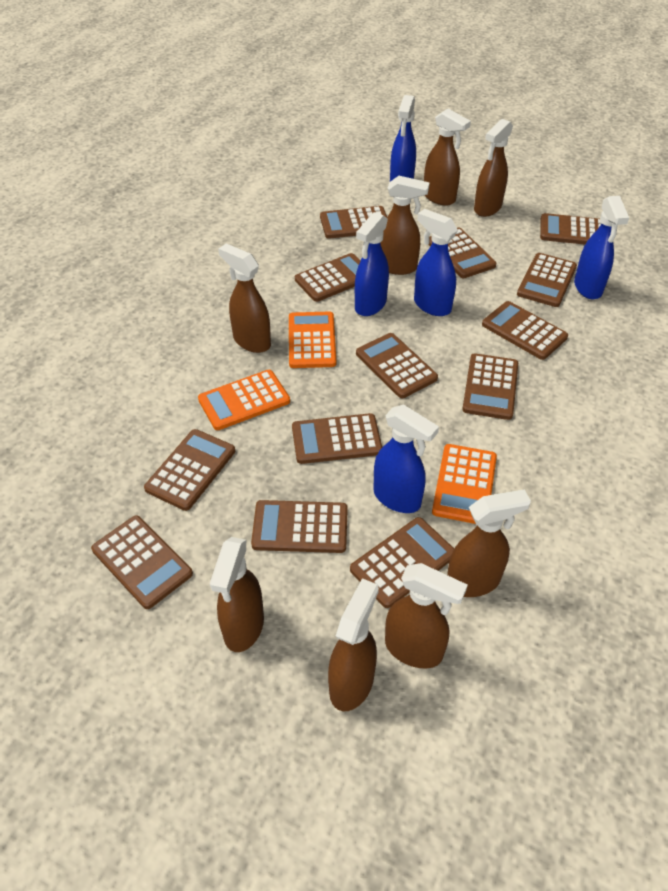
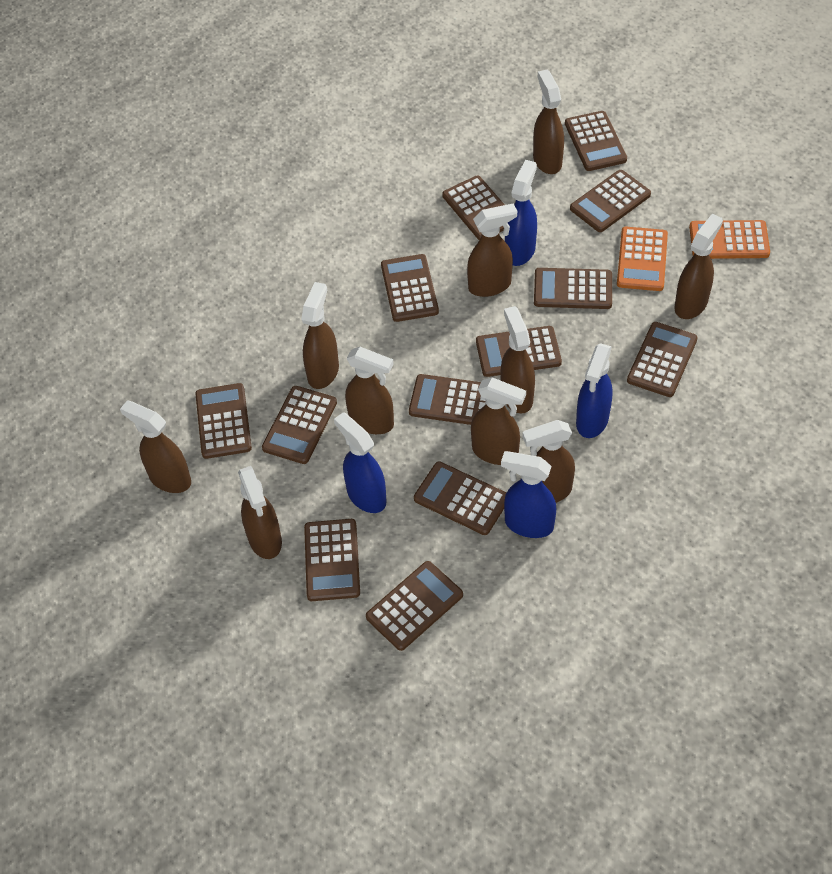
blue spray bottle: 5 -> 4
brown spray bottle: 8 -> 10
orange calculator: 3 -> 2

